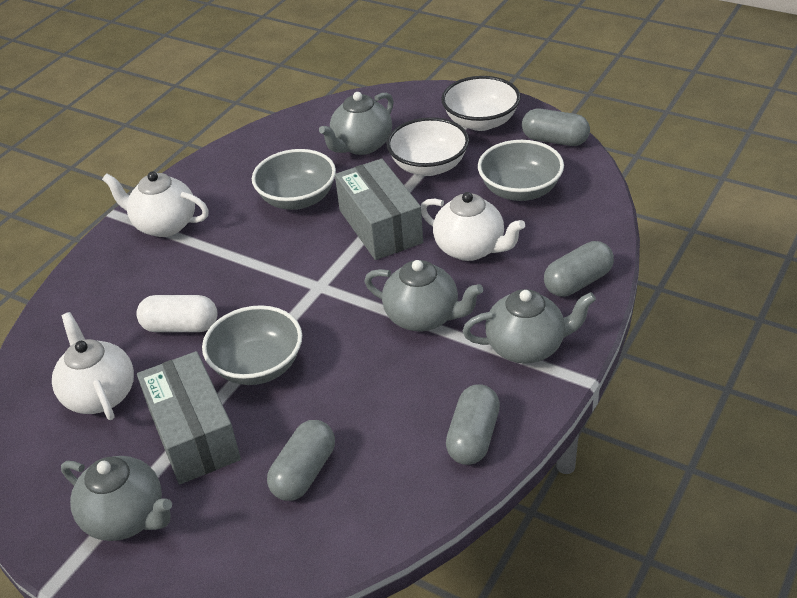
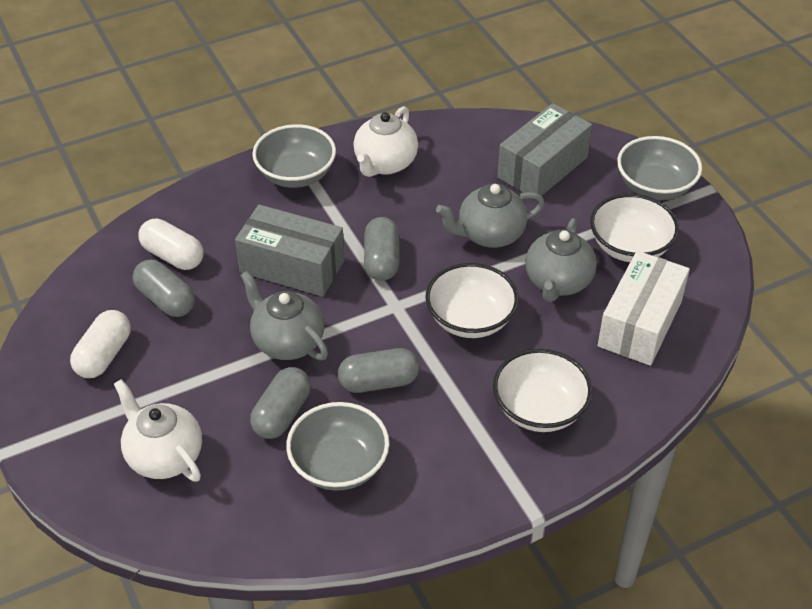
grey teapot: 4 -> 3
white bowl: 2 -> 3
white box: 0 -> 1
white capsule: 1 -> 2
white teapot: 3 -> 2

